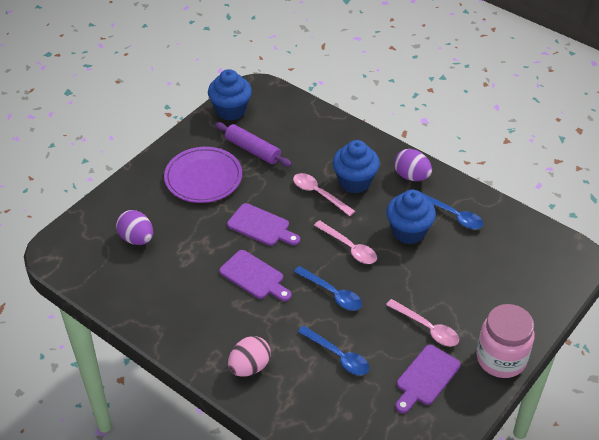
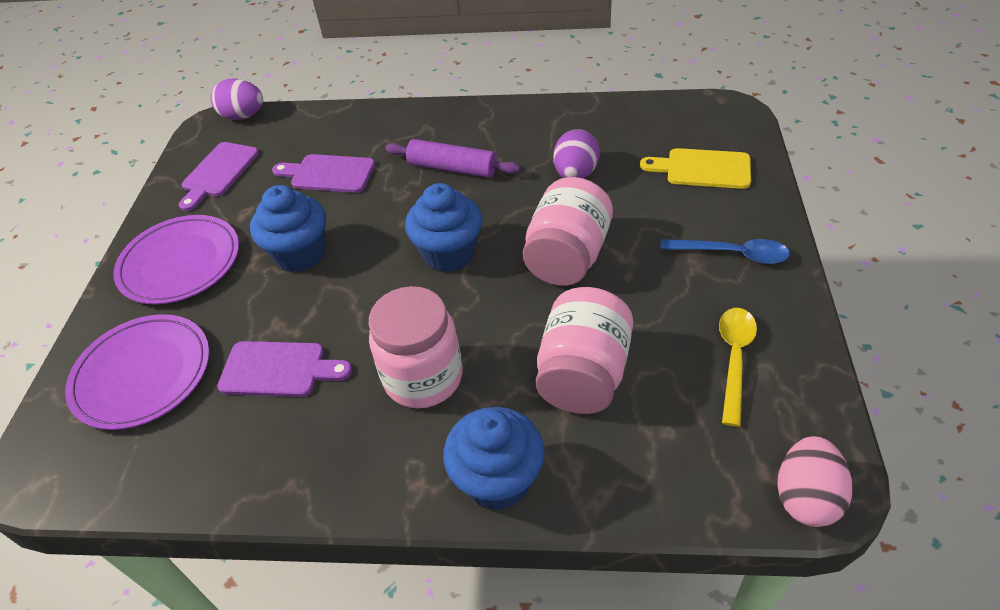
blue spoon: 3 -> 1
pink jar: 1 -> 3
pink spoon: 3 -> 0
purple plate: 1 -> 2
yellow cutting board: 0 -> 1
yellow spoon: 0 -> 1

